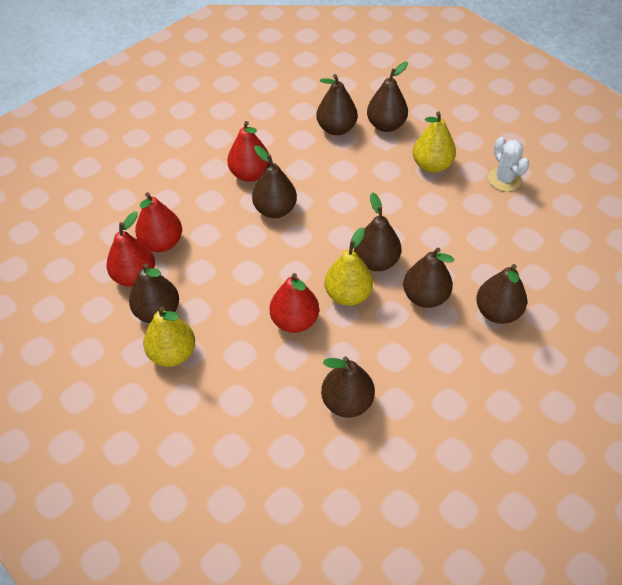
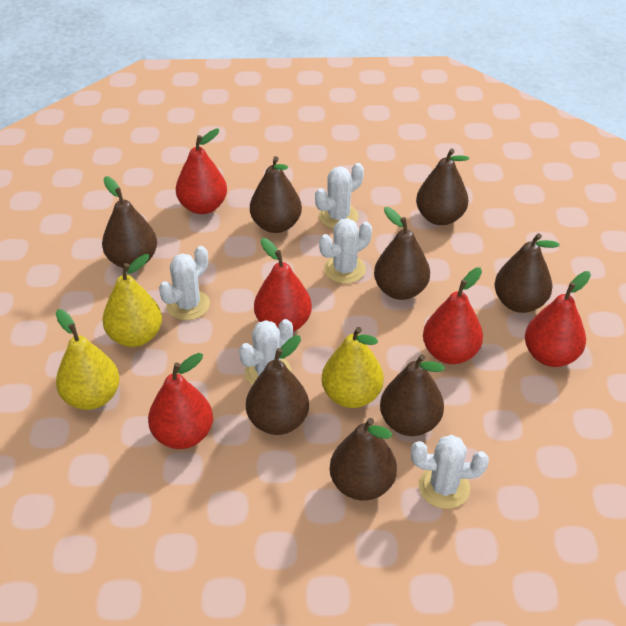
red pear: 4 -> 5
white cactus: 1 -> 5

